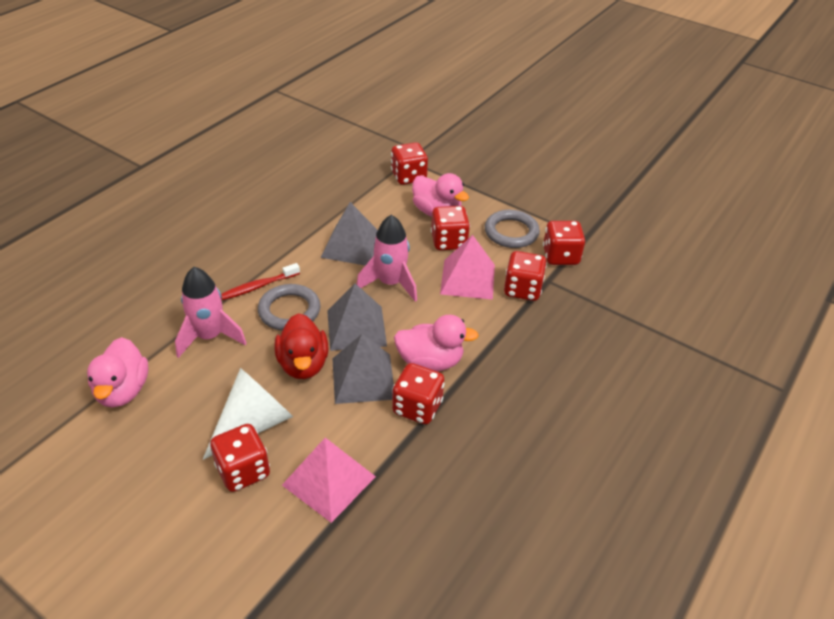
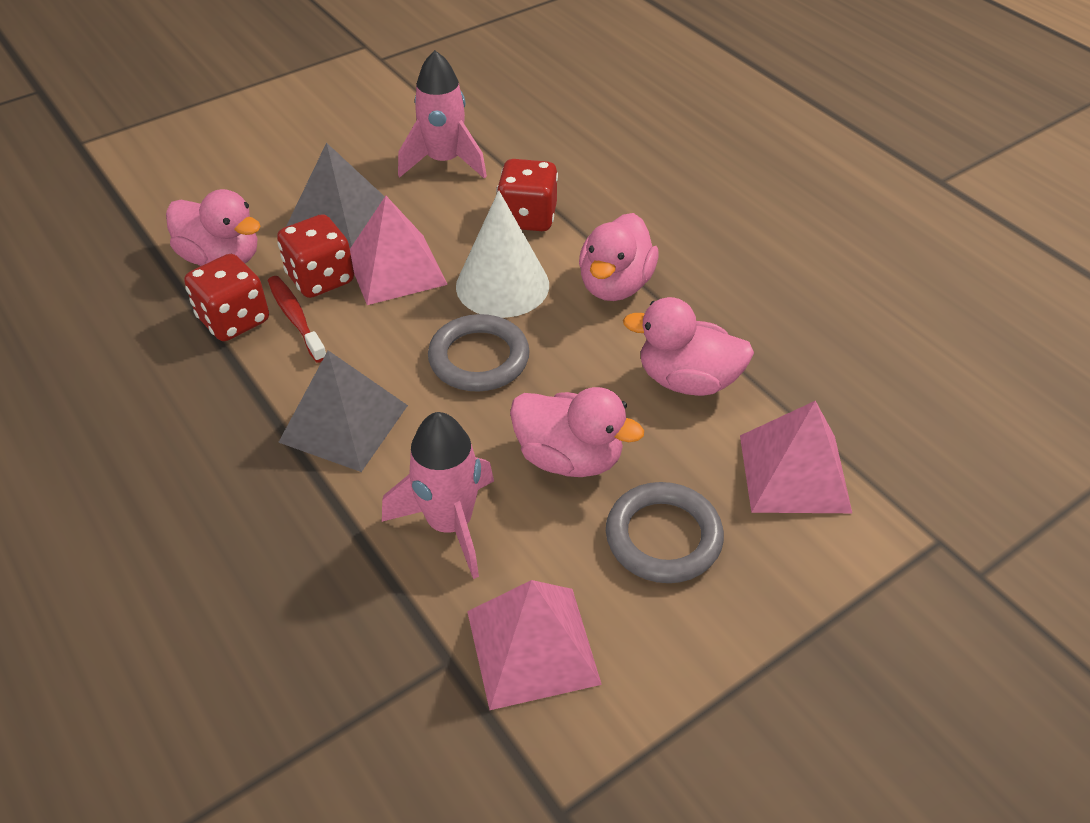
grey pyramid: 3 -> 2
pink duck: 3 -> 4
pink pyramid: 2 -> 3
red dice: 6 -> 3
red duck: 1 -> 0

